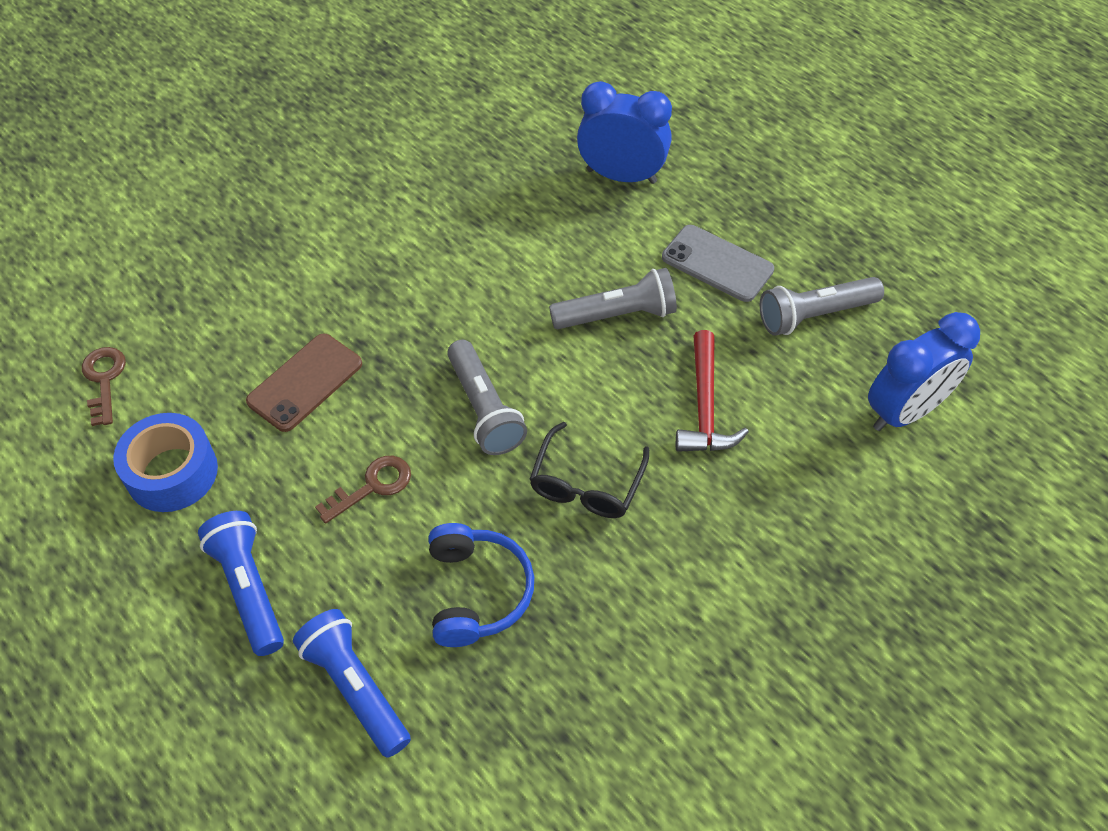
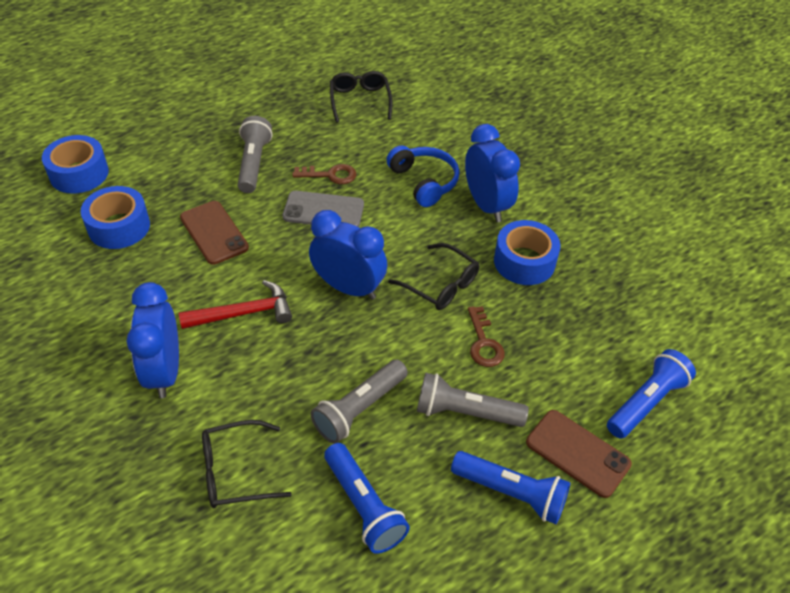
black glasses: 1 -> 3
blue clock: 2 -> 3
blue flashlight: 2 -> 3
blue tape: 1 -> 3
brown phone: 1 -> 2

